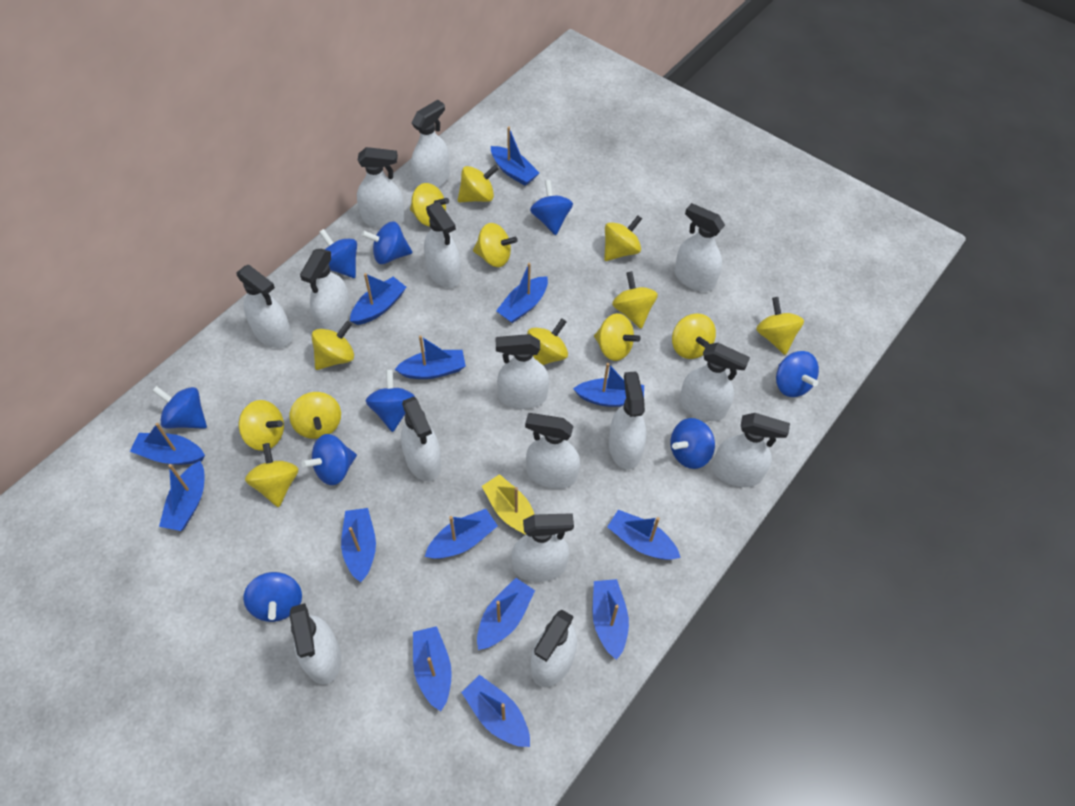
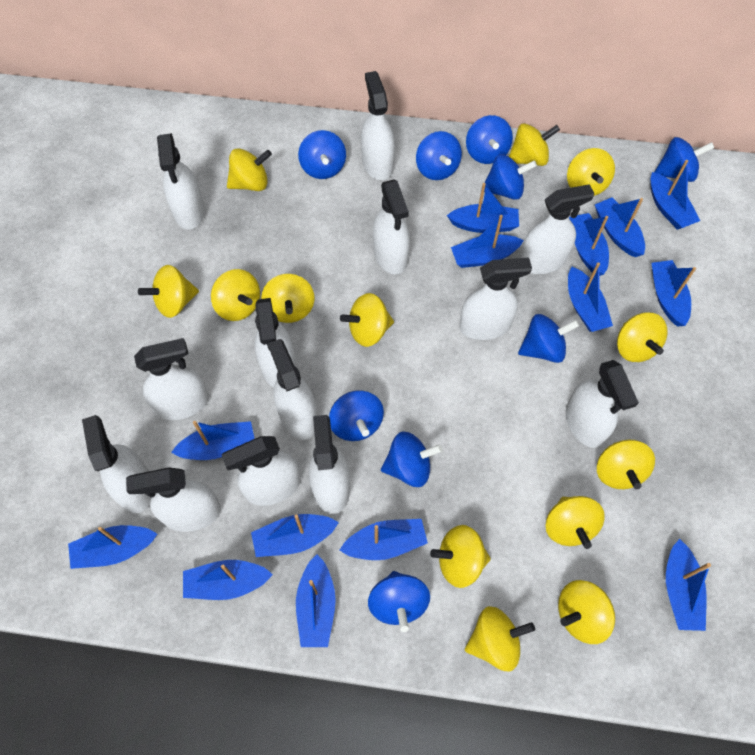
white spray bottle: 15 -> 13
yellow boat: 1 -> 0

